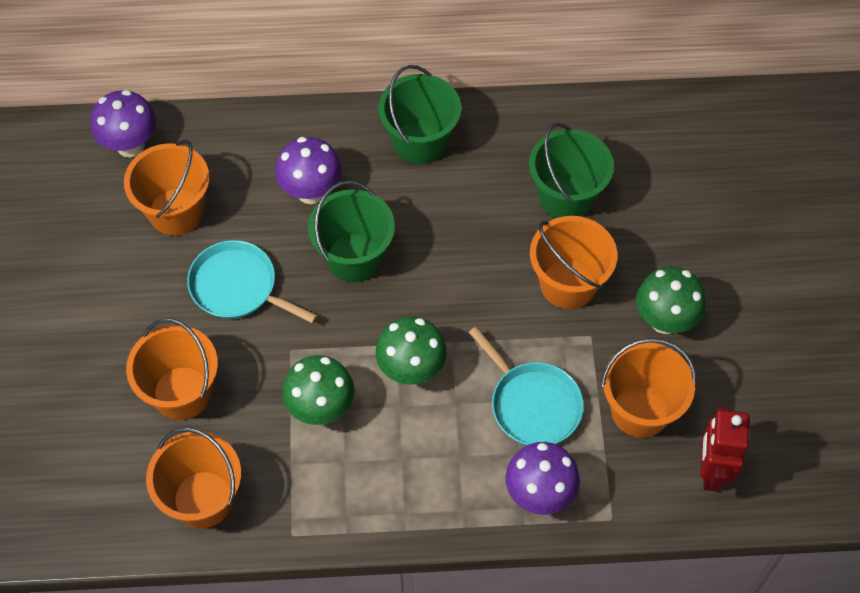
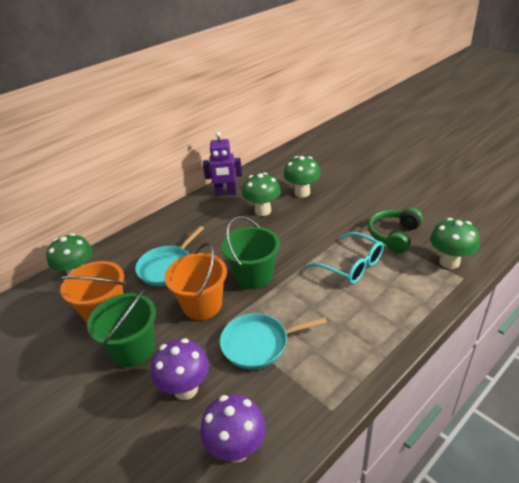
green bucket: 3 -> 2
green headphones: 0 -> 1
green mushroom: 3 -> 4
orange bucket: 5 -> 2
purple mushroom: 3 -> 2
purple robot: 0 -> 1
red robot: 1 -> 0
turquoise glasses: 0 -> 1

